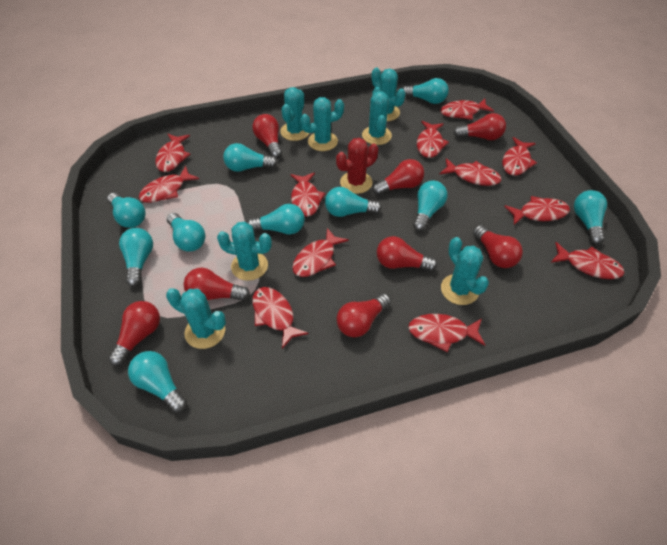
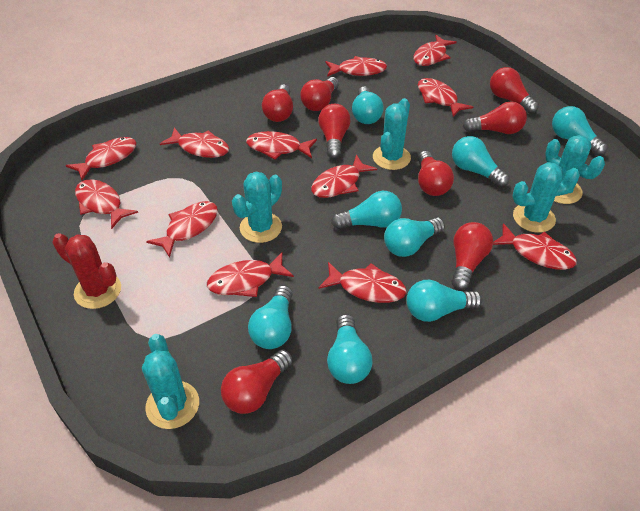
turquoise cactus: 7 -> 5
turquoise light bulb: 10 -> 8

